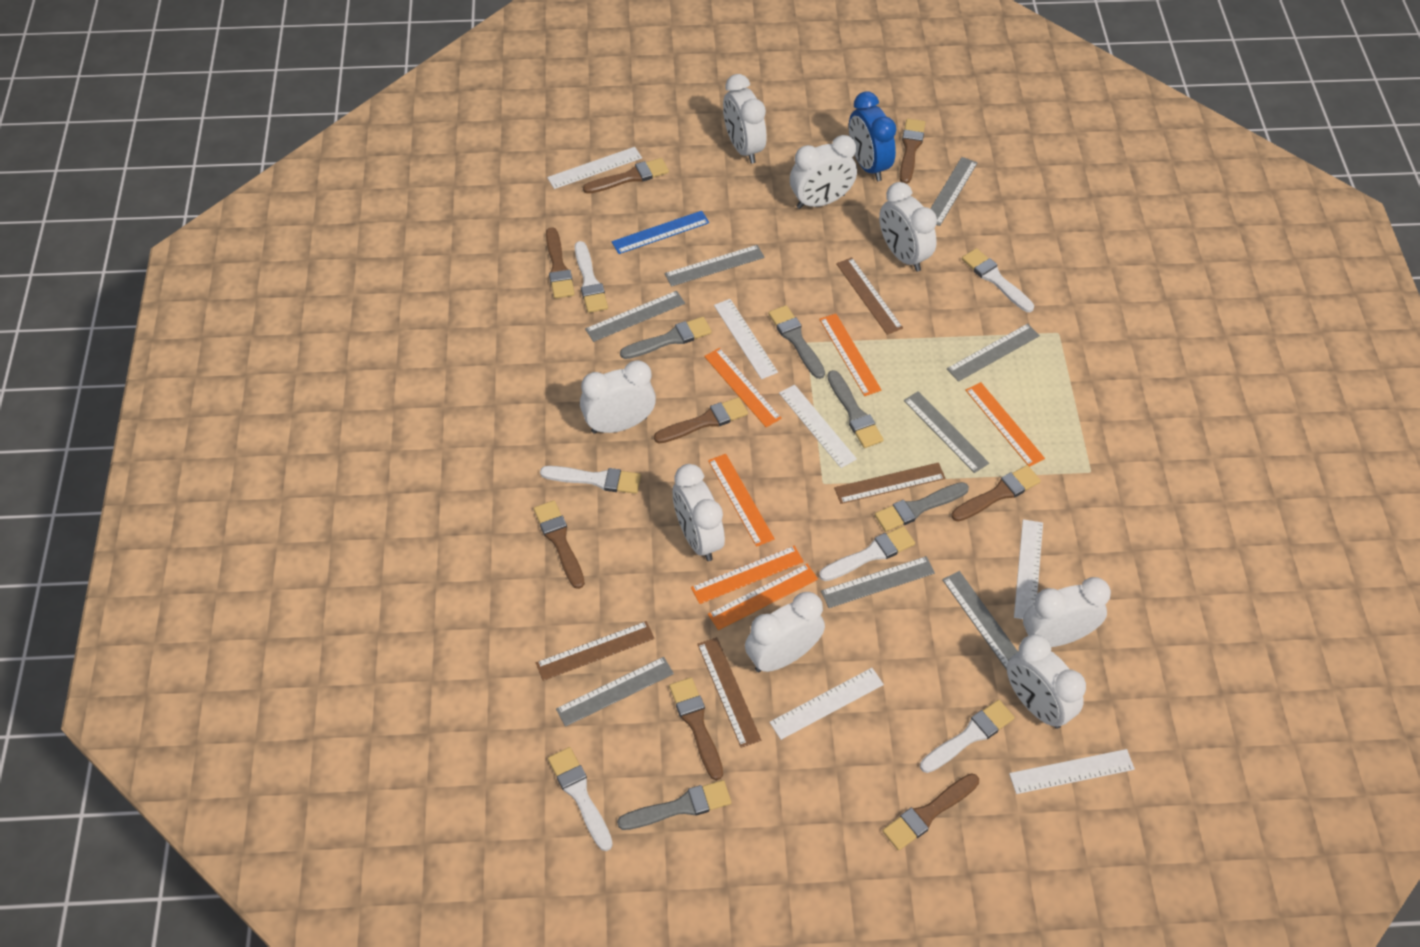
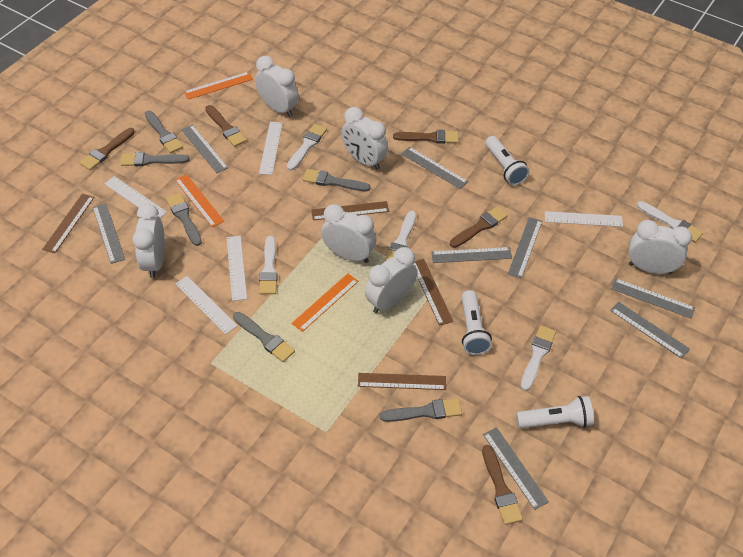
blue clock: 1 -> 0
blue ruler: 1 -> 0
brown brush: 8 -> 5
grey brush: 5 -> 6
orange ruler: 6 -> 3
white brush: 6 -> 5
white clock: 8 -> 6
white flashlight: 0 -> 3
white ruler: 6 -> 5

